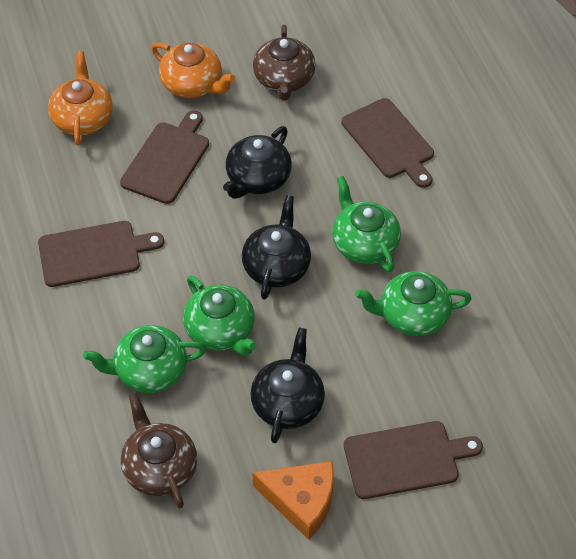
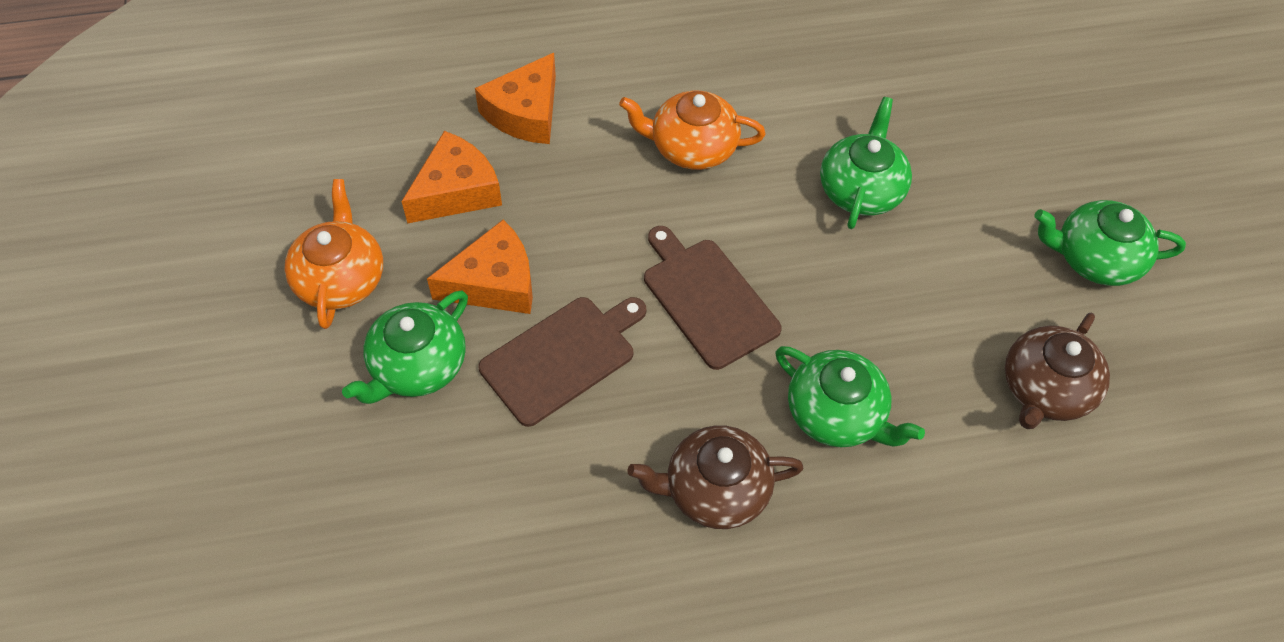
black teapot: 3 -> 0
brown cutting board: 4 -> 2
orange cheese: 1 -> 3

